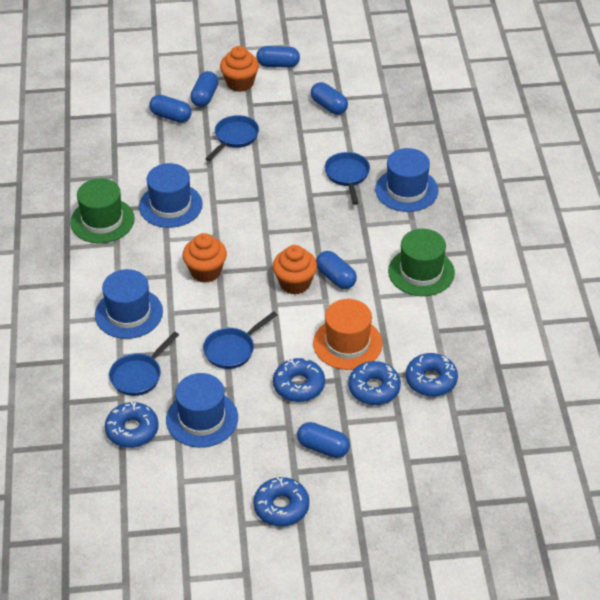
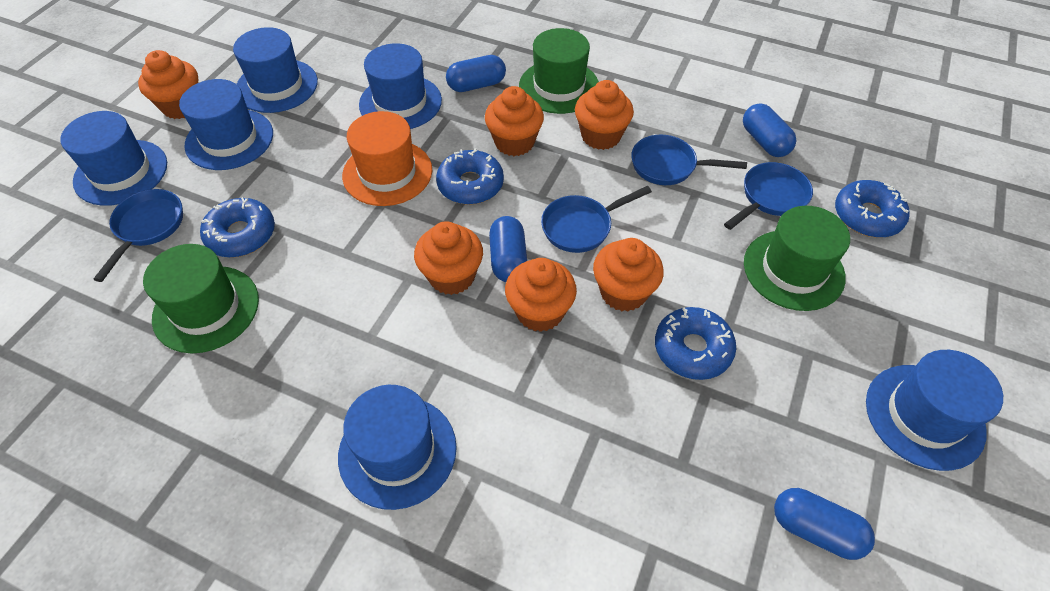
blue capsule: 6 -> 4
blue donut: 5 -> 4
blue hat: 4 -> 6
green hat: 2 -> 3
orange cupcake: 3 -> 6

